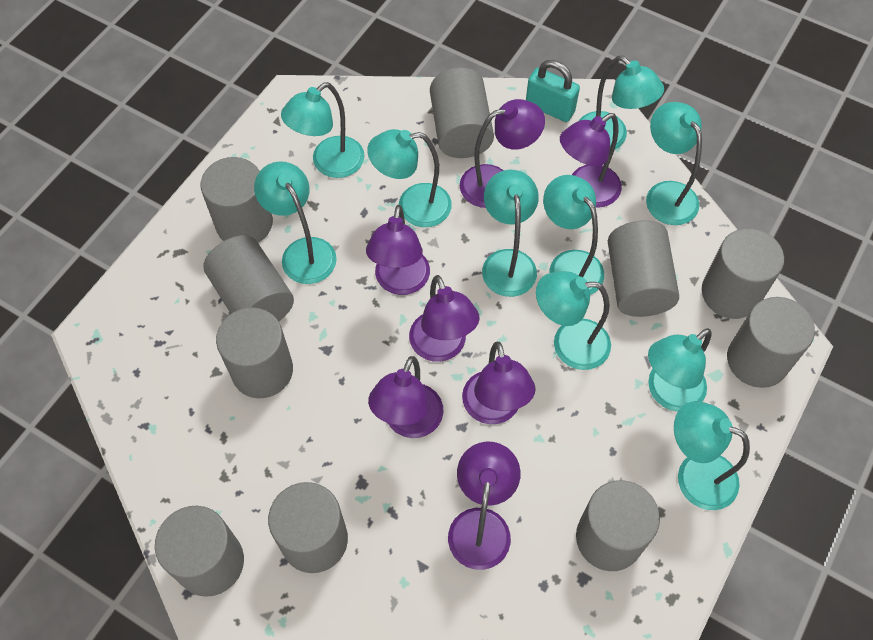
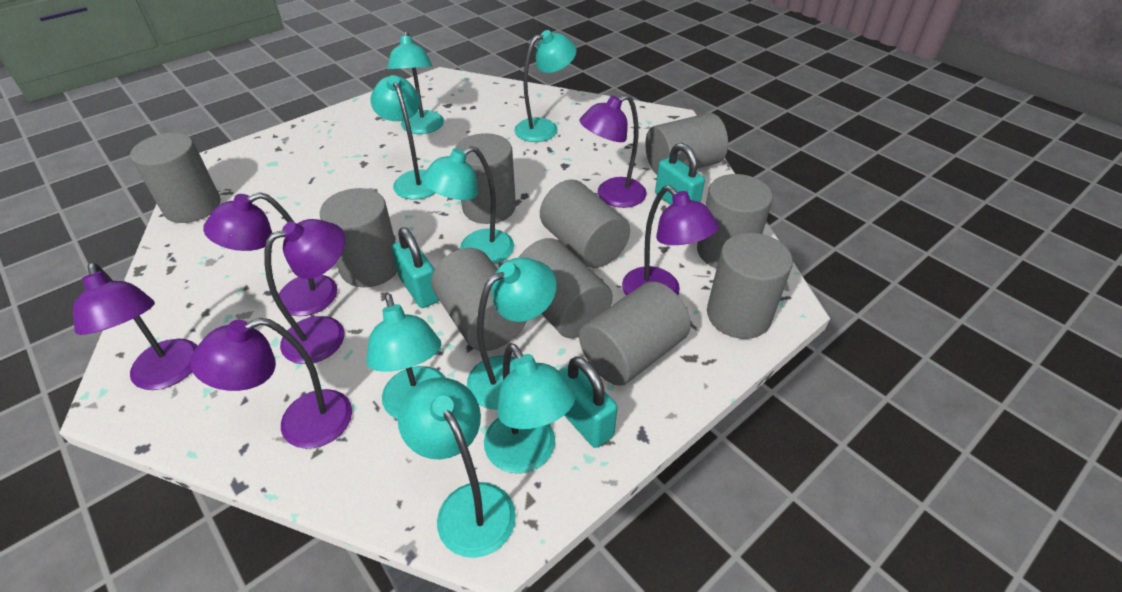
purple lamp: 7 -> 6
turquoise lamp: 10 -> 8
turquoise padlock: 1 -> 3

